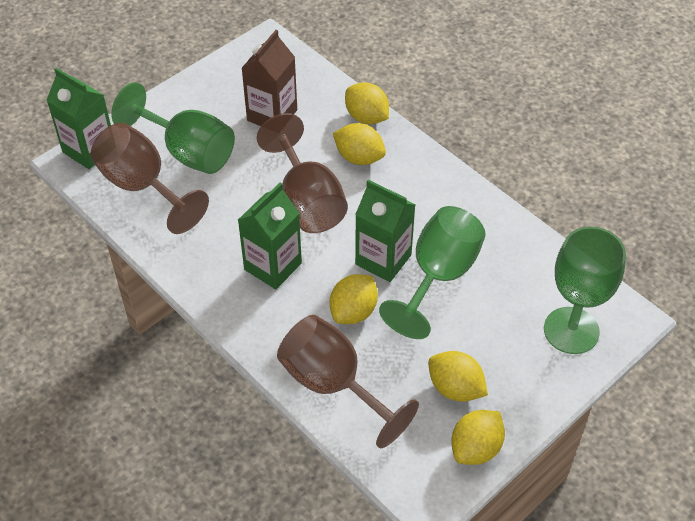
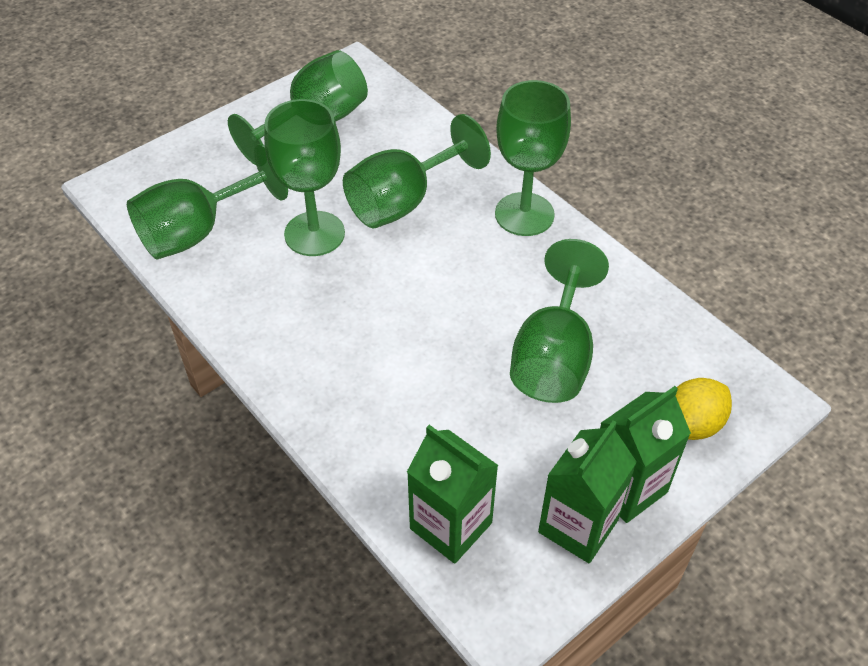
brown carton: 1 -> 0
brown goblet: 3 -> 0
green goblet: 3 -> 6
yellow lemon: 5 -> 1

